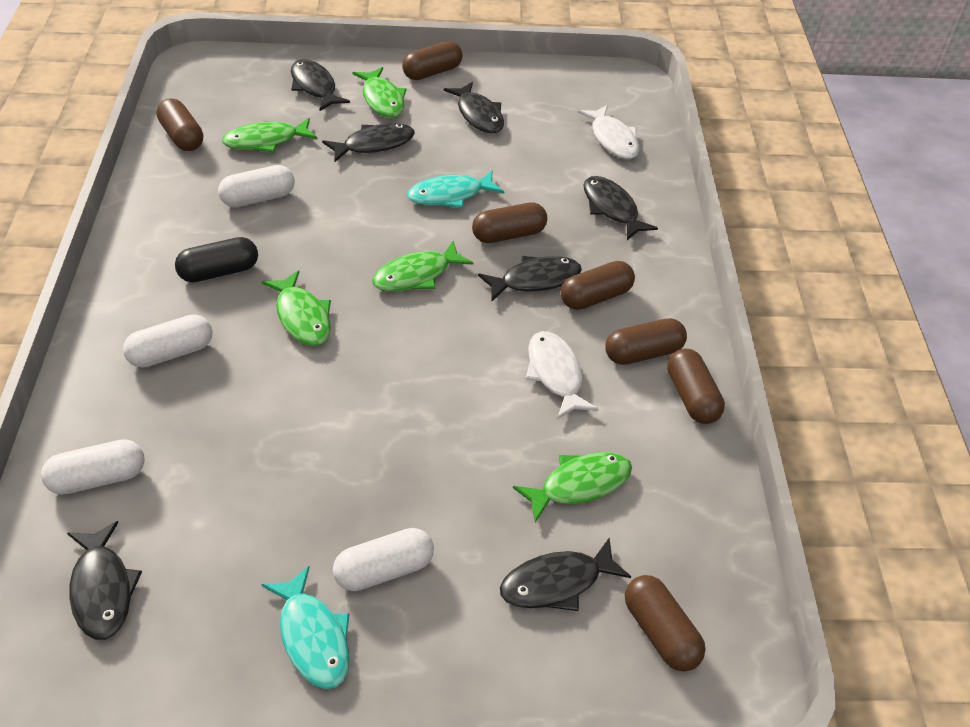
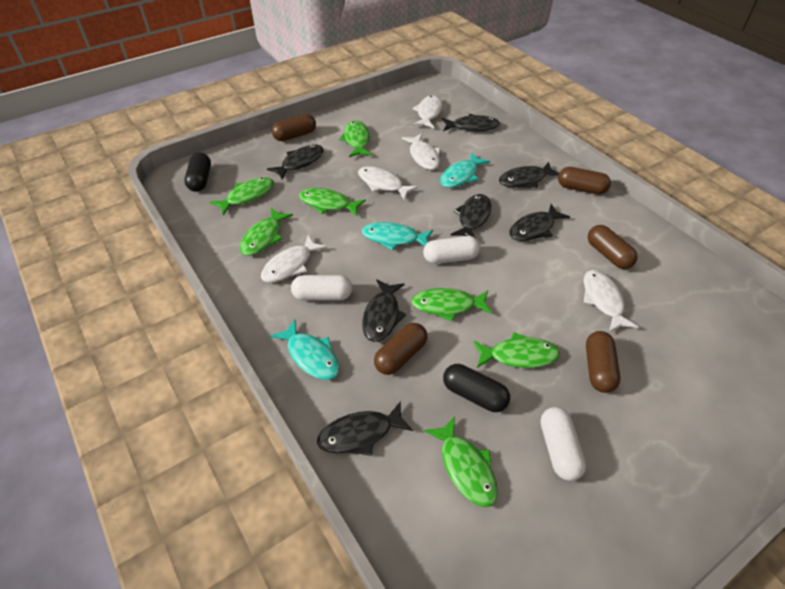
black capsule: 1 -> 2
brown capsule: 7 -> 5
green fish: 5 -> 7
turquoise fish: 2 -> 3
white capsule: 4 -> 3
white fish: 2 -> 5

